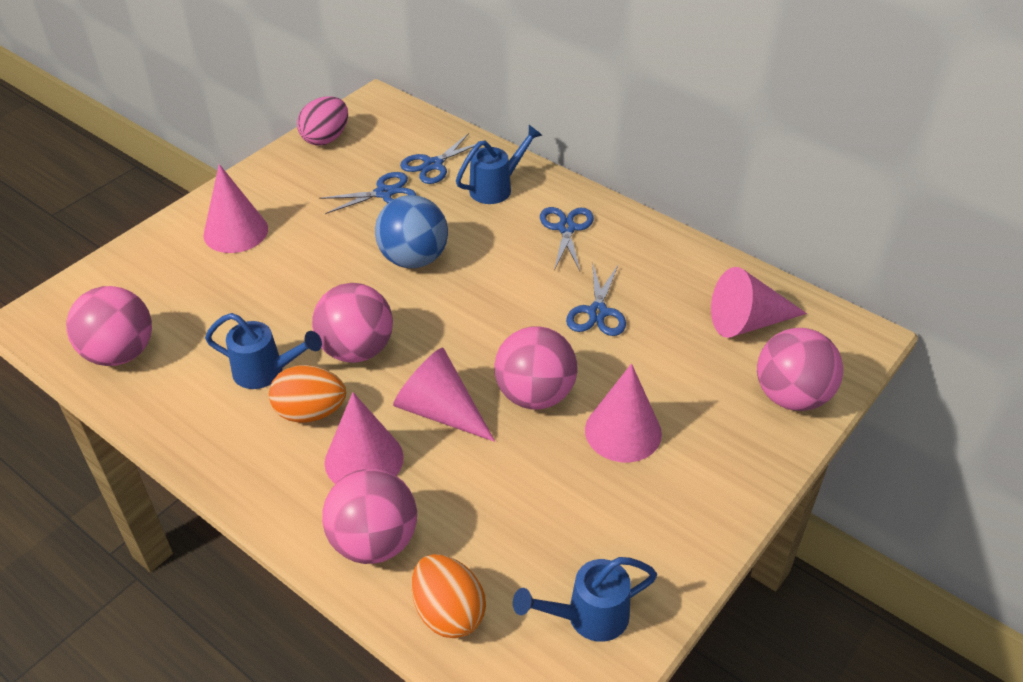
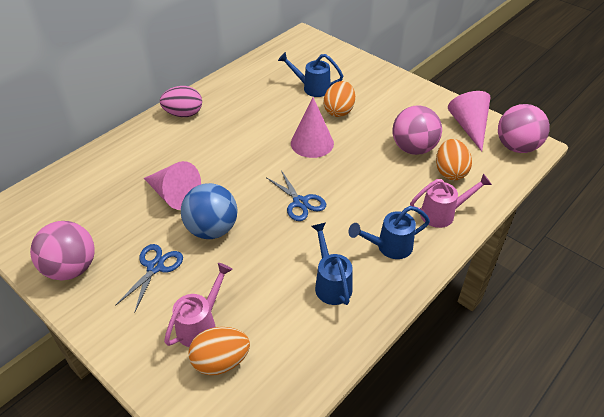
blue scissors: 4 -> 2
orange egg: 2 -> 3
pink ball: 5 -> 3
pink cone: 5 -> 3
pink watering can: 0 -> 2

